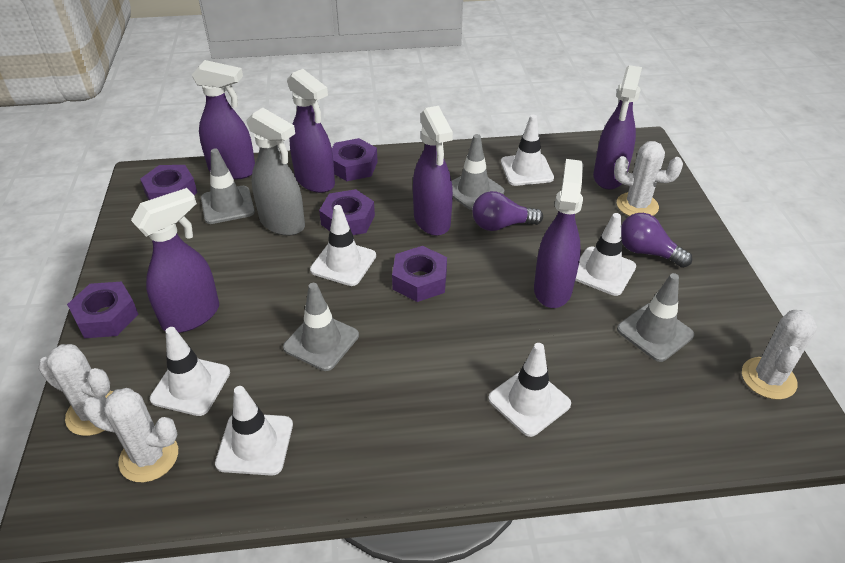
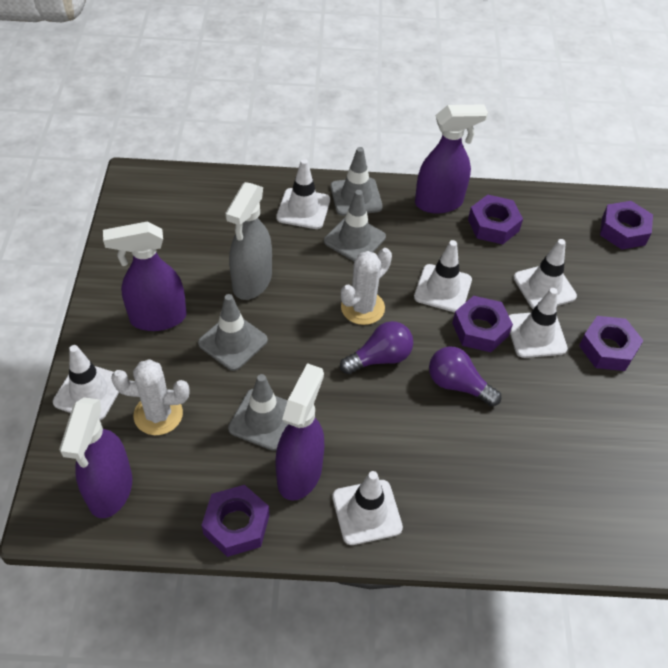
purple spray bottle: 6 -> 4
white cactus: 4 -> 2

